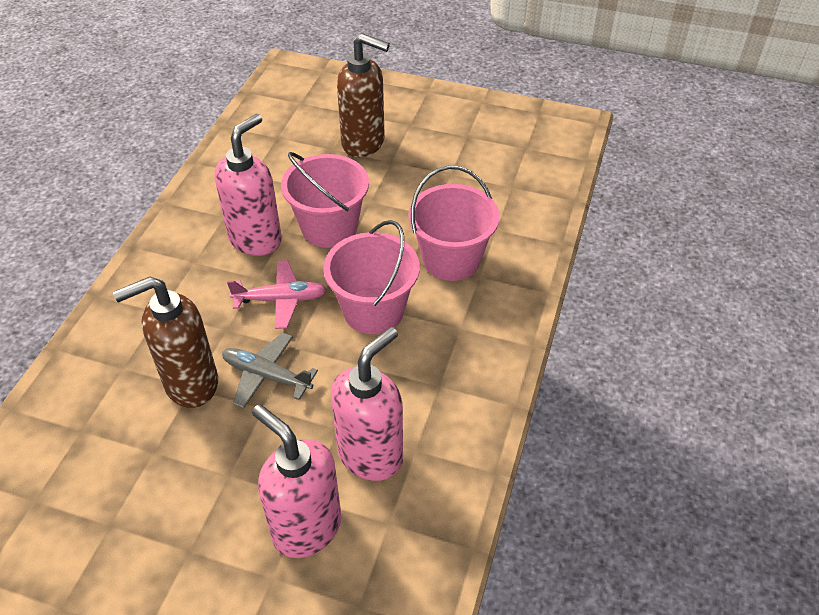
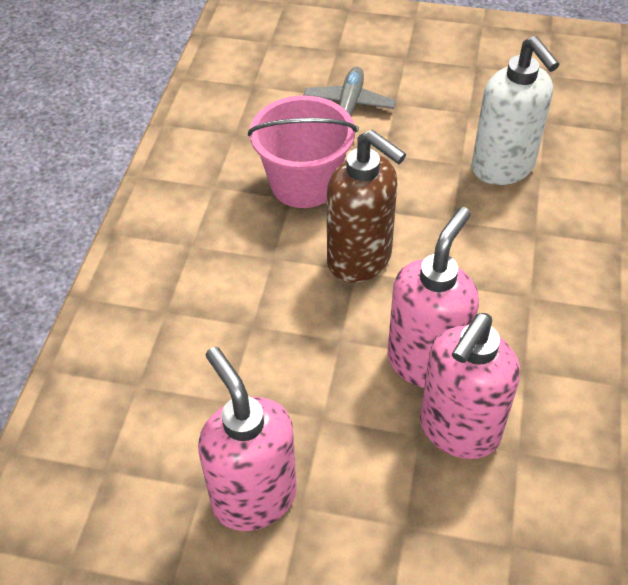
brown soap dispenser: 2 -> 1
pink bucket: 3 -> 1
pink plane: 1 -> 0
white soap dispenser: 0 -> 1

